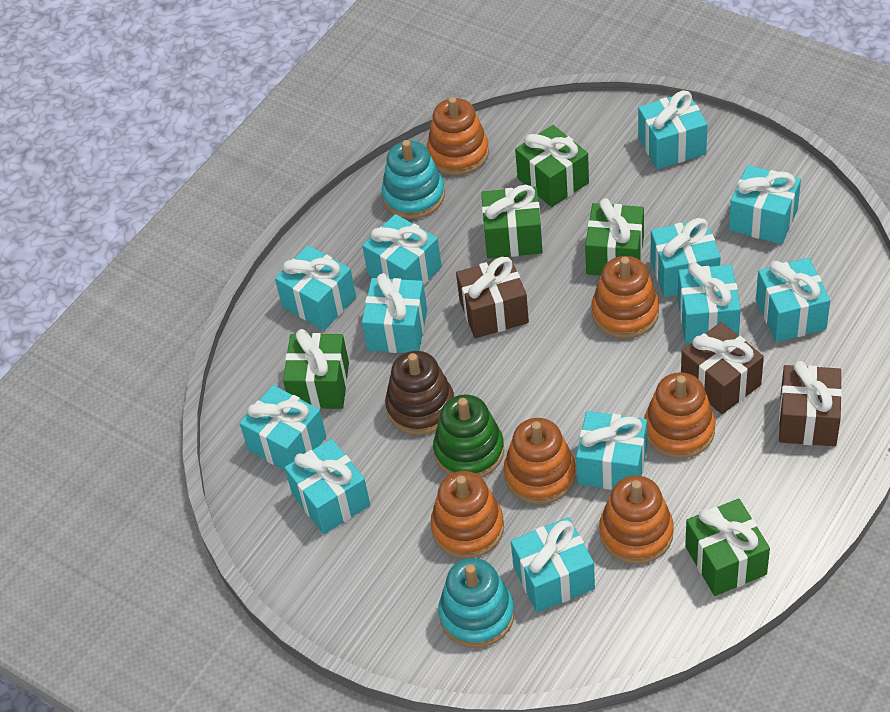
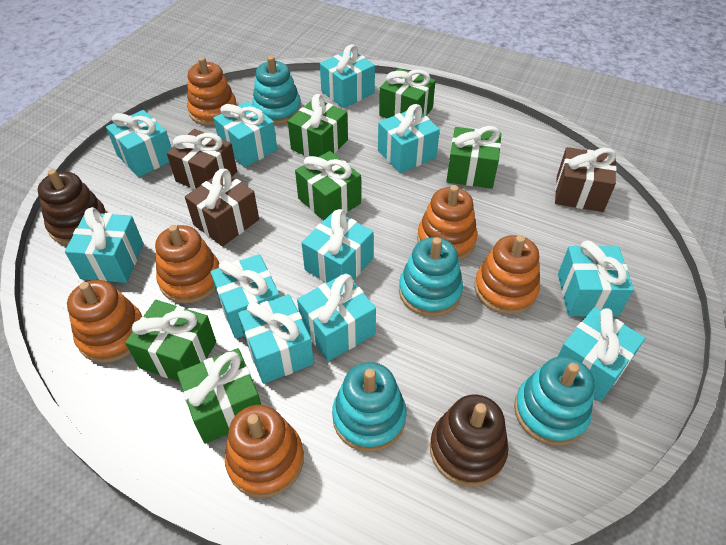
brown stacking toy: 1 -> 2
green gift: 5 -> 6
green stacking toy: 1 -> 0
turquoise gift: 12 -> 11
turquoise stacking toy: 2 -> 4

